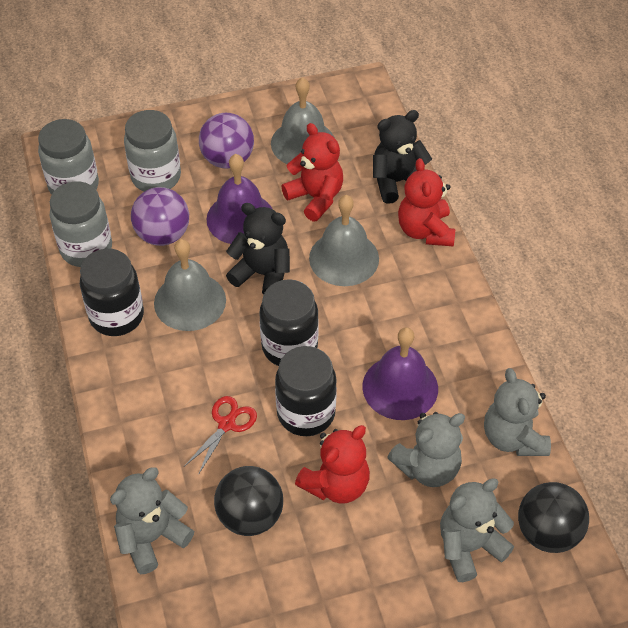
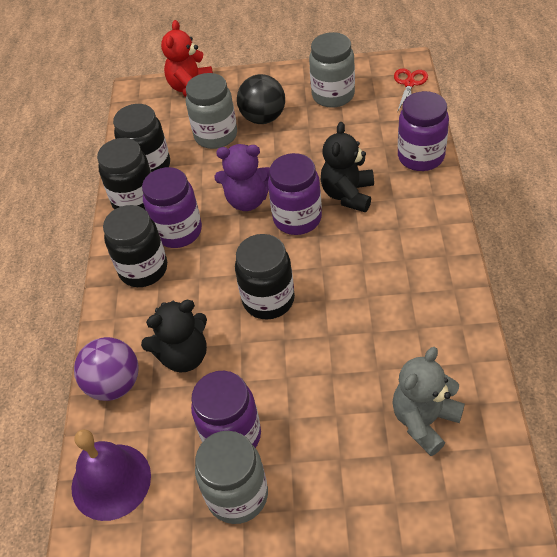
black ball: 2 -> 1
black jar: 3 -> 4
grey bell: 3 -> 0
grey teddy bear: 4 -> 1
purple ball: 2 -> 1
purple bell: 2 -> 1
purple jar: 0 -> 4
purple teddy bear: 0 -> 1
red teddy bear: 3 -> 1

